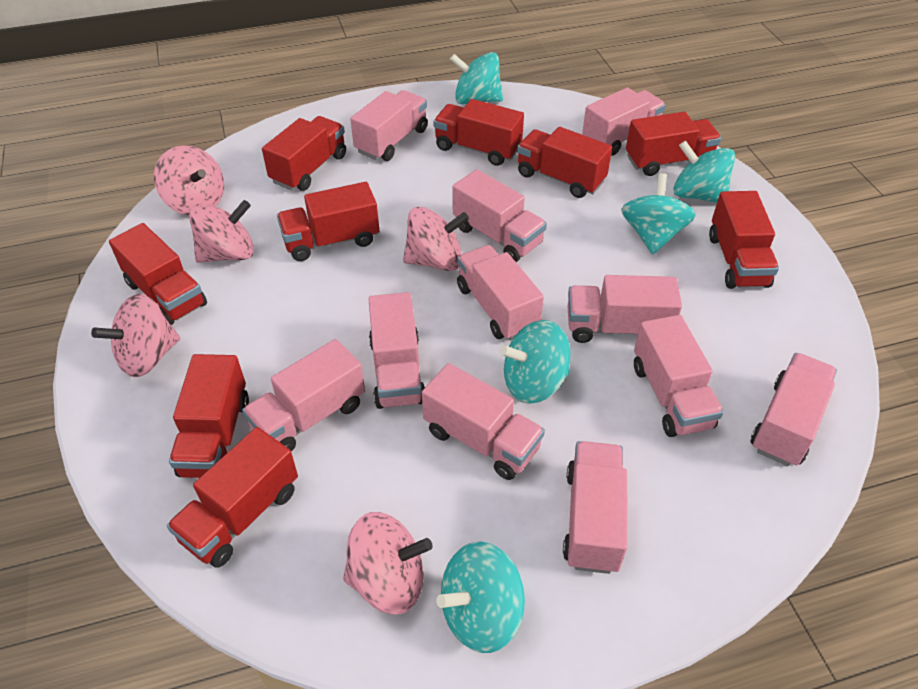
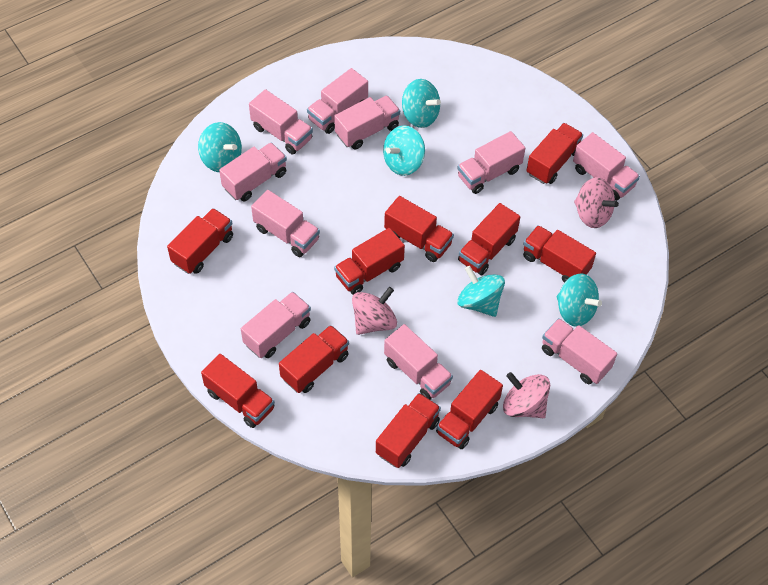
pink spinning top: 5 -> 3
pink truck: 11 -> 10
red truck: 9 -> 10

